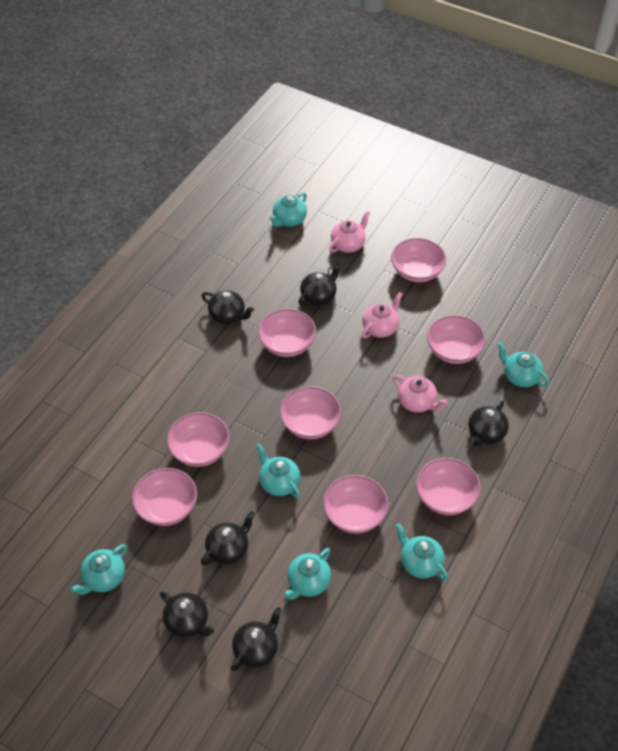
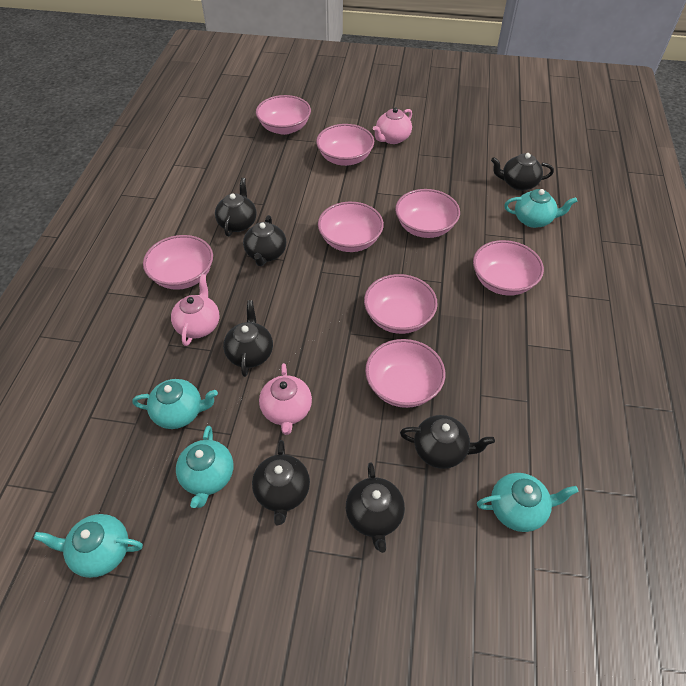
black teapot: 6 -> 7
turquoise teapot: 6 -> 5

